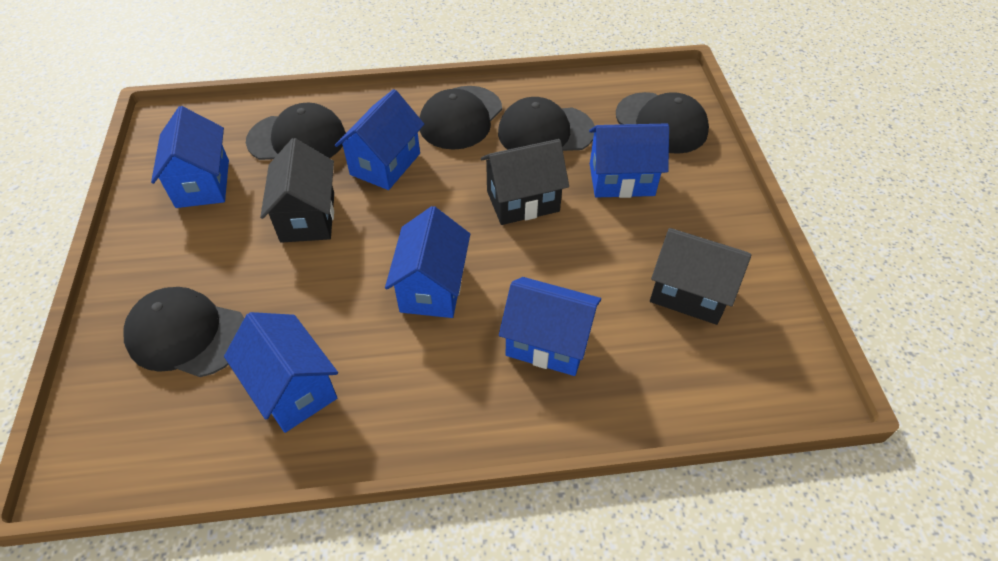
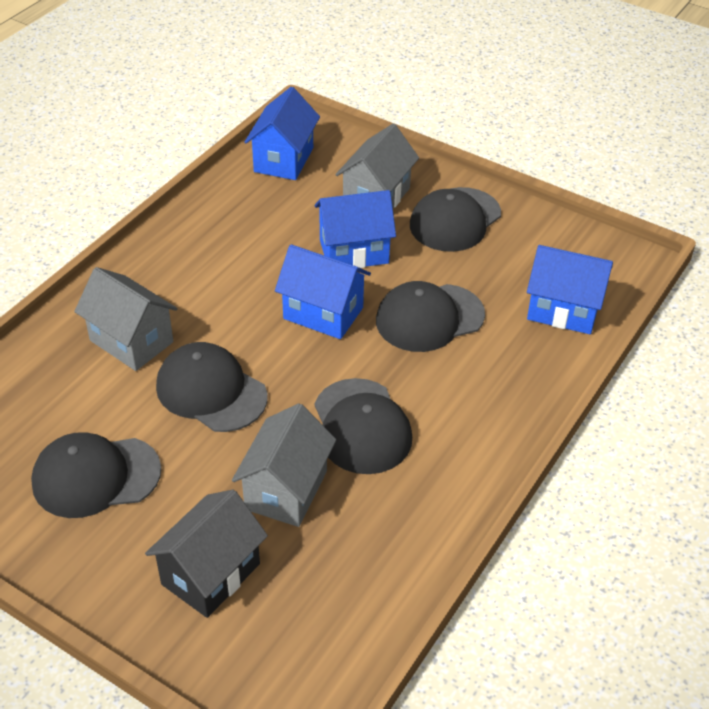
black house: 3 -> 1
blue house: 6 -> 4
grey house: 0 -> 3

